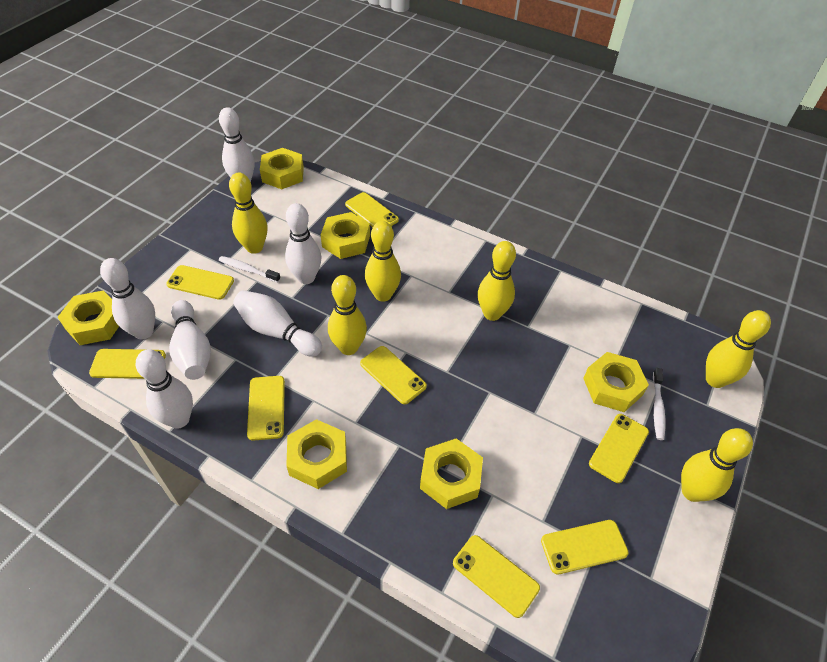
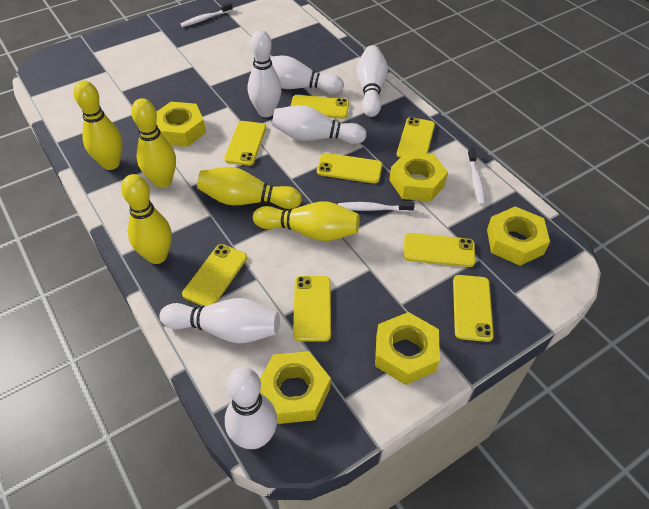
white toothbrush: 2 -> 3
yellow bowling pin: 6 -> 5
yellow nut: 6 -> 5

